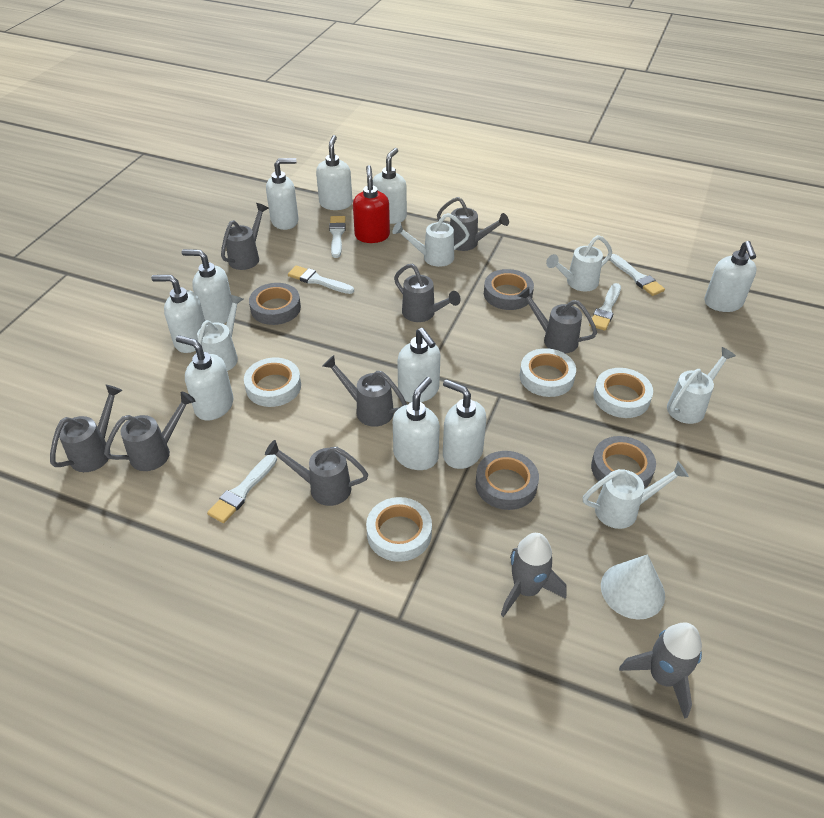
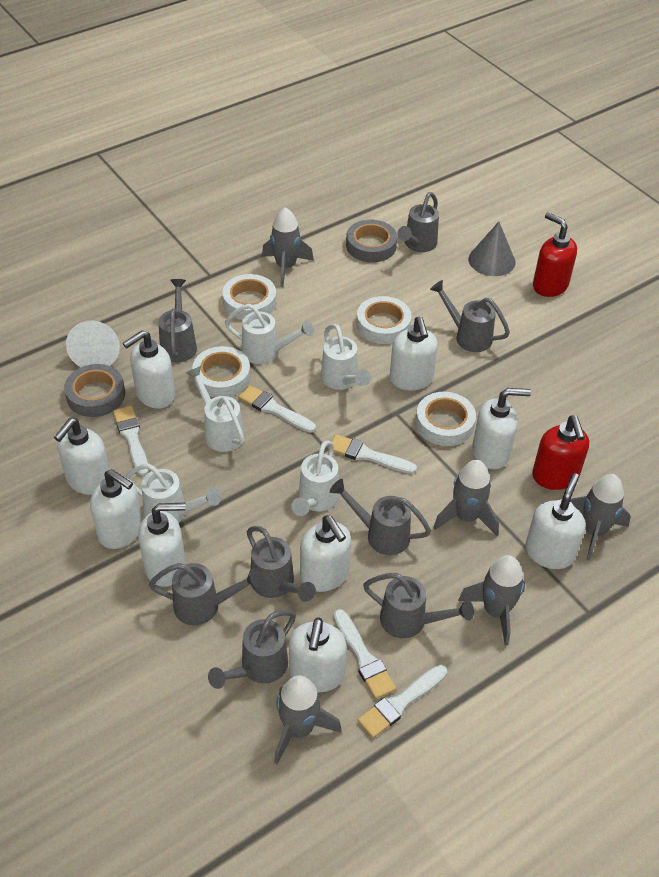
grey cone: 0 -> 1
grey rocket: 2 -> 5
grey tape: 4 -> 2
red soap dispenser: 1 -> 2
white soap dispenser: 10 -> 9

